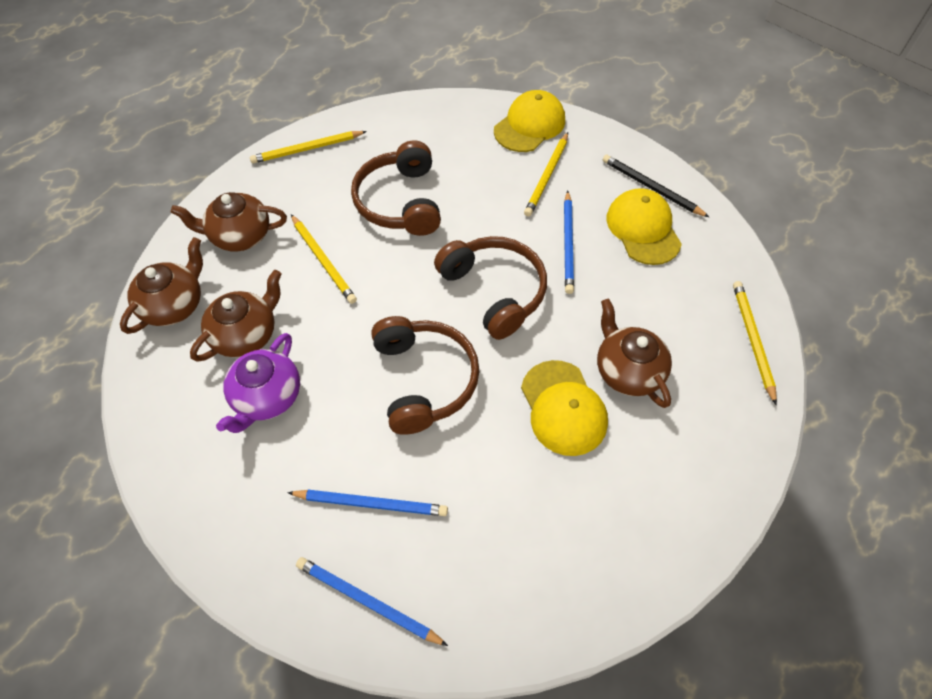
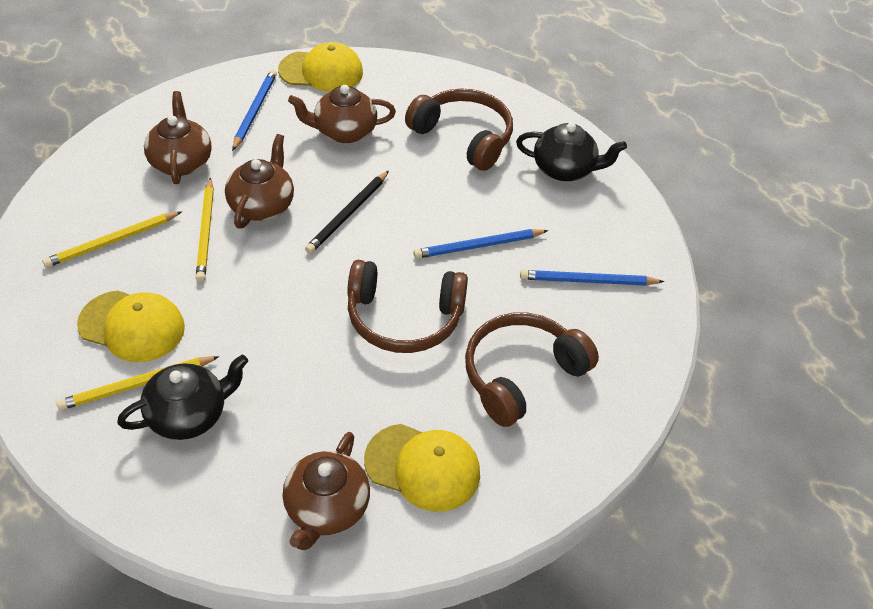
black teapot: 0 -> 2
purple teapot: 1 -> 0
yellow pencil: 4 -> 3

